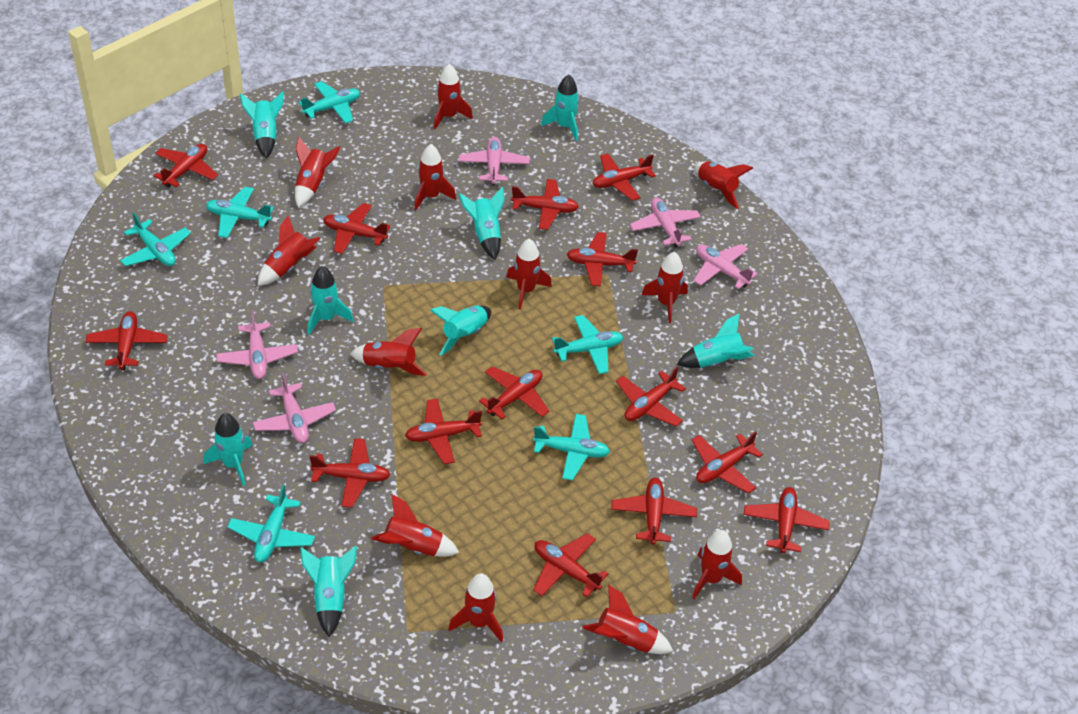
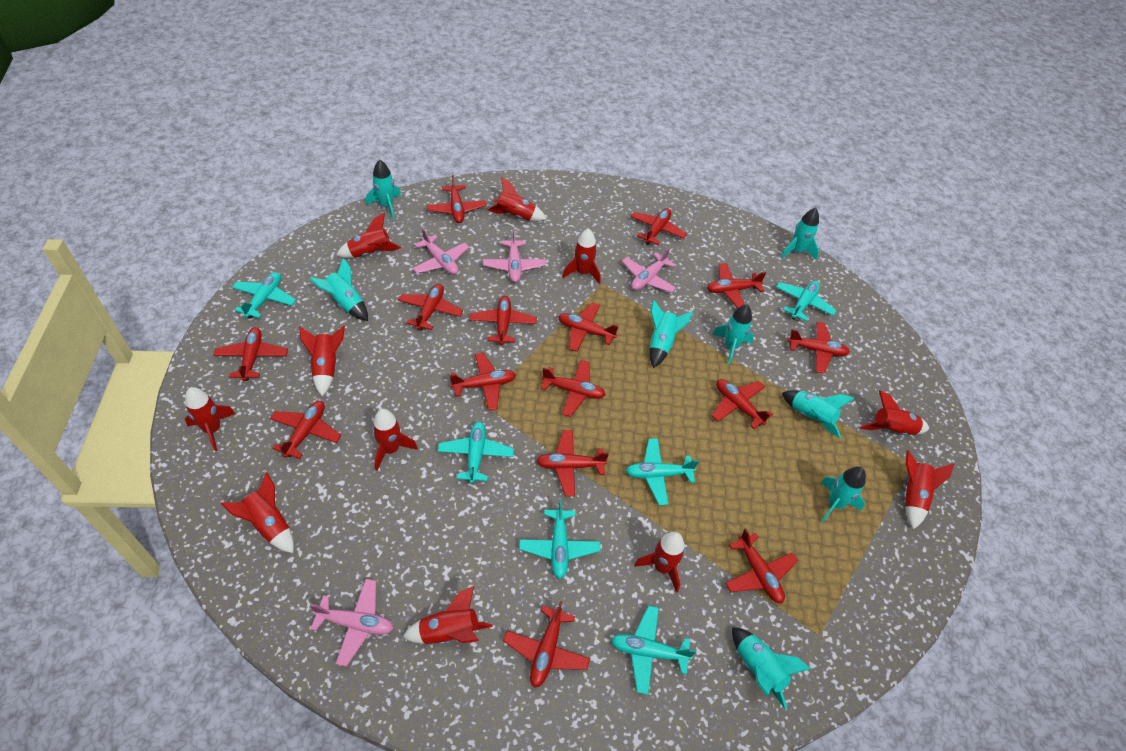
pink plane: 5 -> 4
red plane: 14 -> 15
red rocket: 12 -> 11

